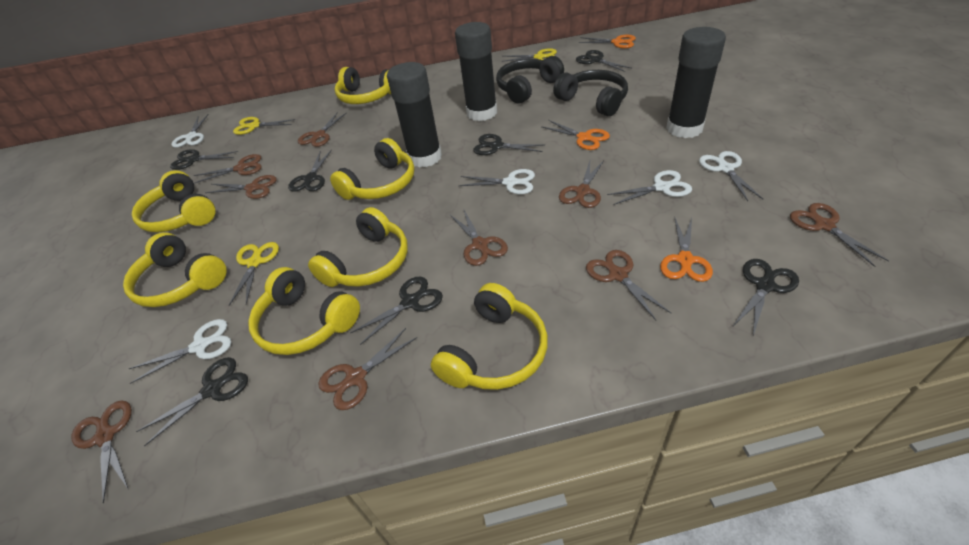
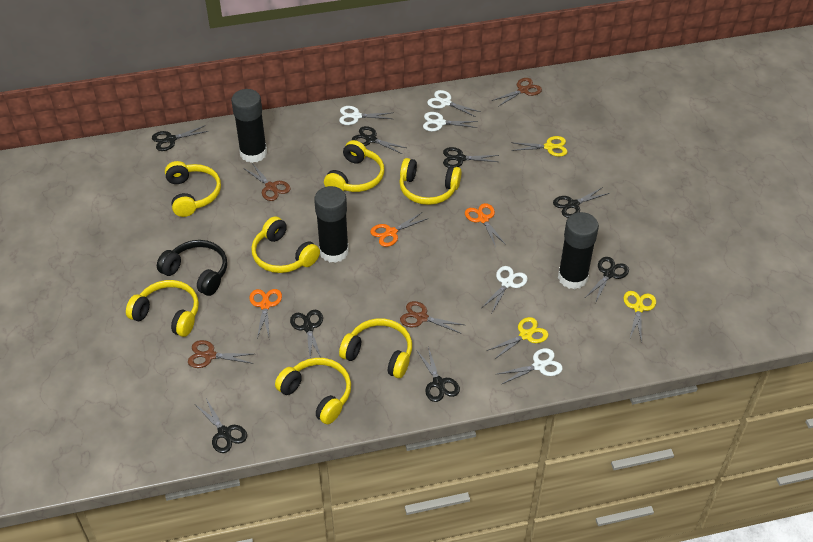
black headphones: 2 -> 1
black scissors: 7 -> 8
brown scissors: 9 -> 4

